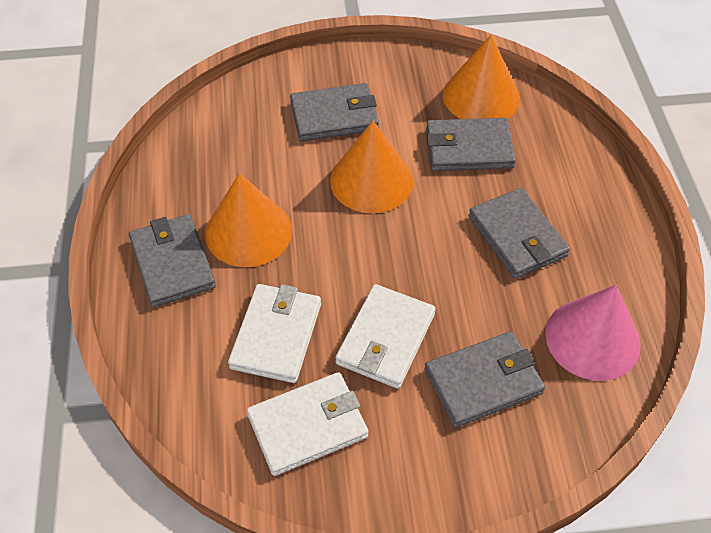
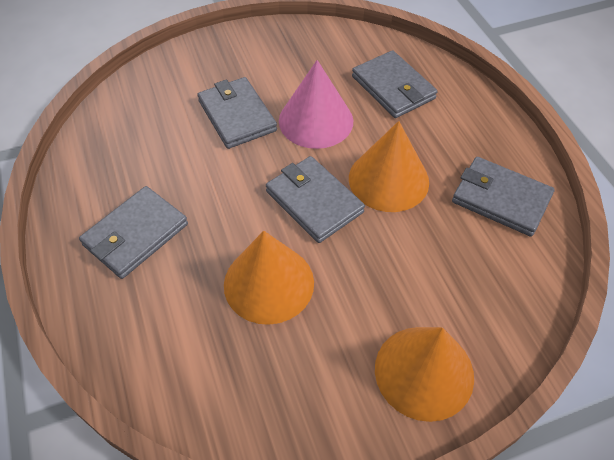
white wallet: 3 -> 0

